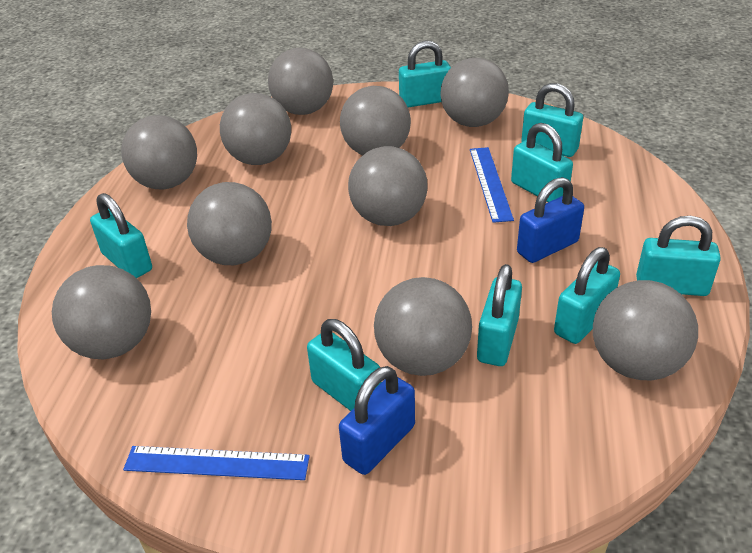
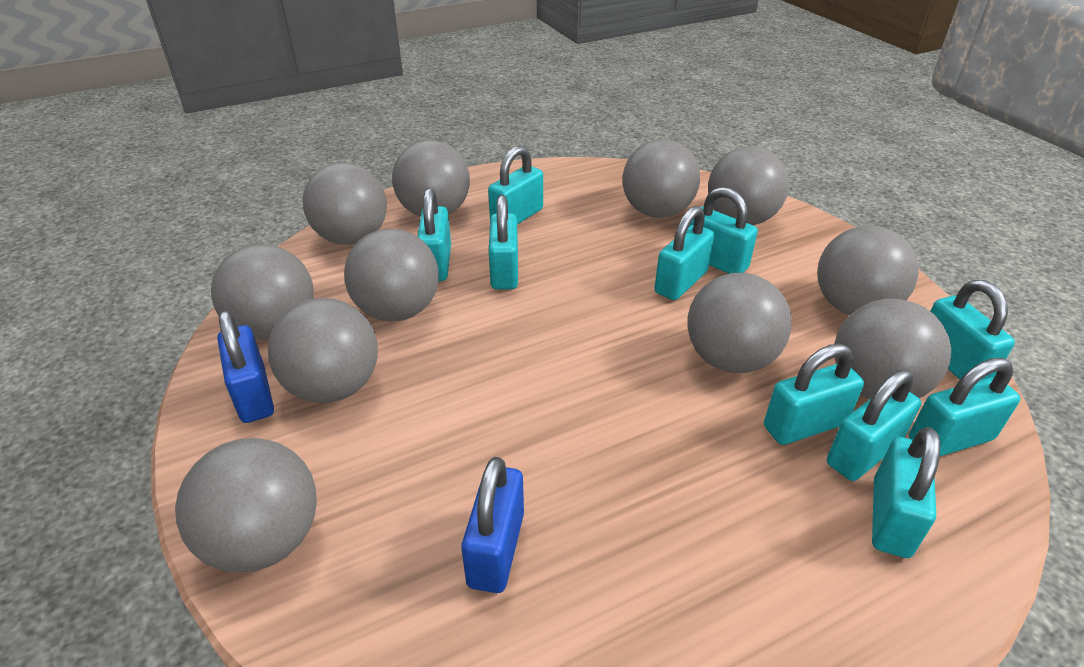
blue ruler: 2 -> 0
grey ball: 10 -> 11
turquoise padlock: 8 -> 10

